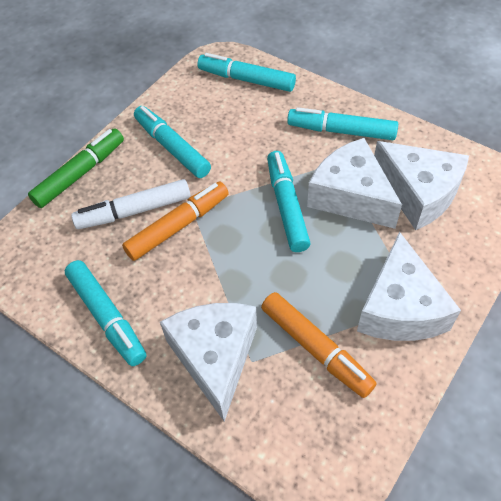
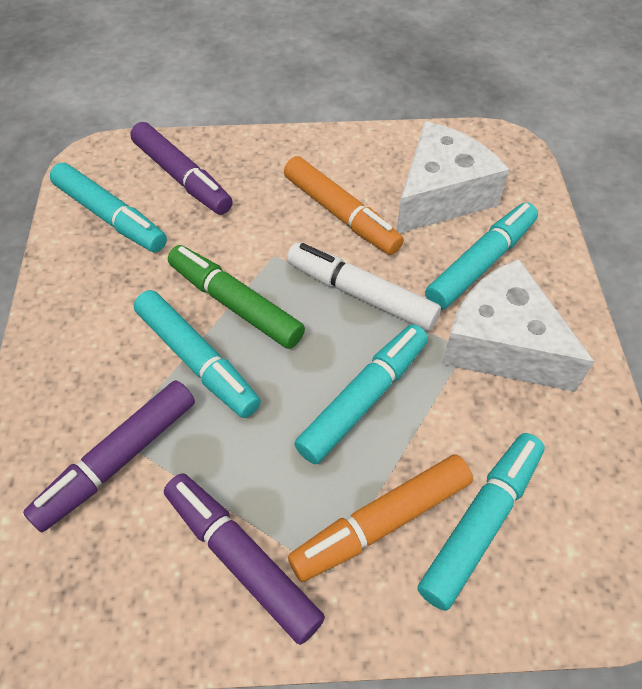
purple marker: 0 -> 3
white cheese: 4 -> 2

